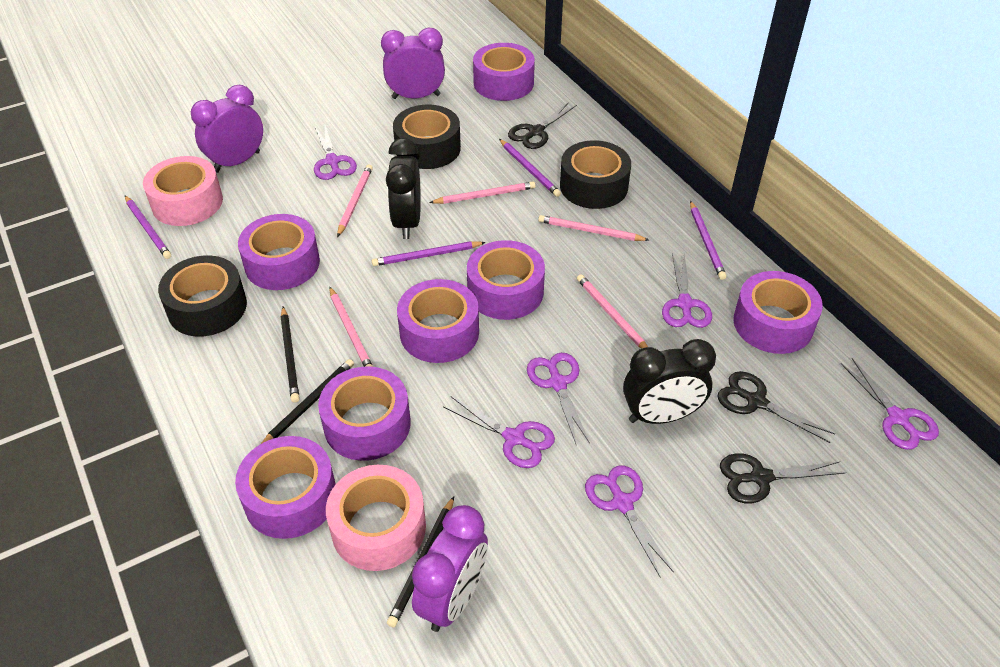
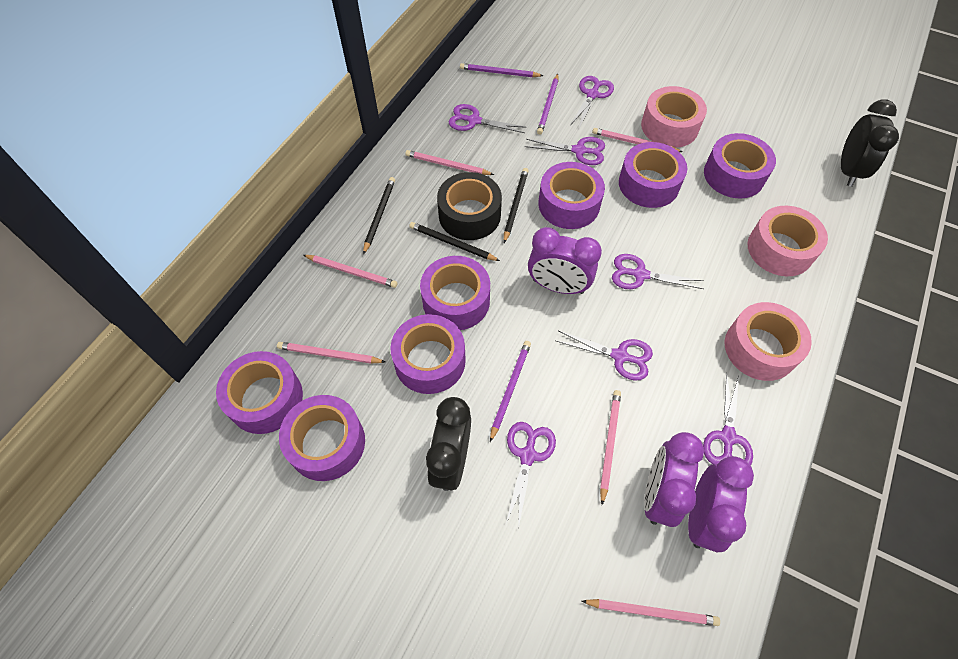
black scissors: 3 -> 0
black tape: 3 -> 1
pink pencil: 5 -> 6
pink tape: 2 -> 3
purple pencil: 4 -> 3
purple scissors: 6 -> 7

